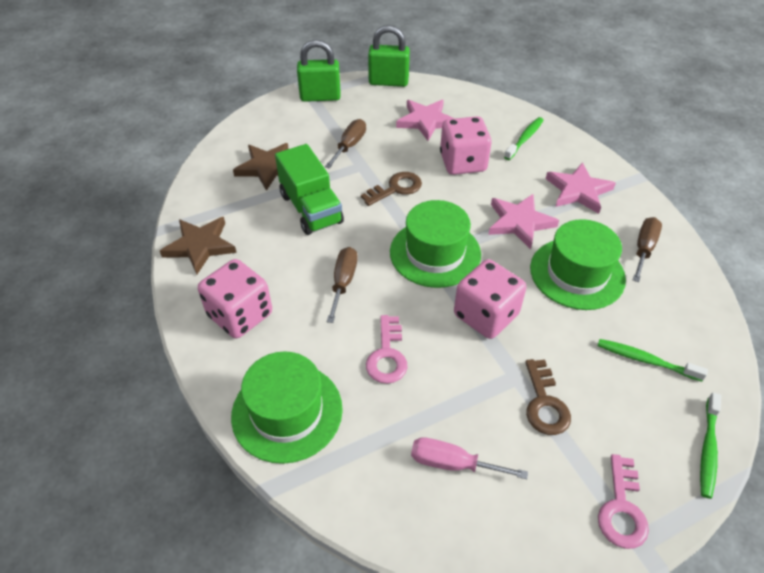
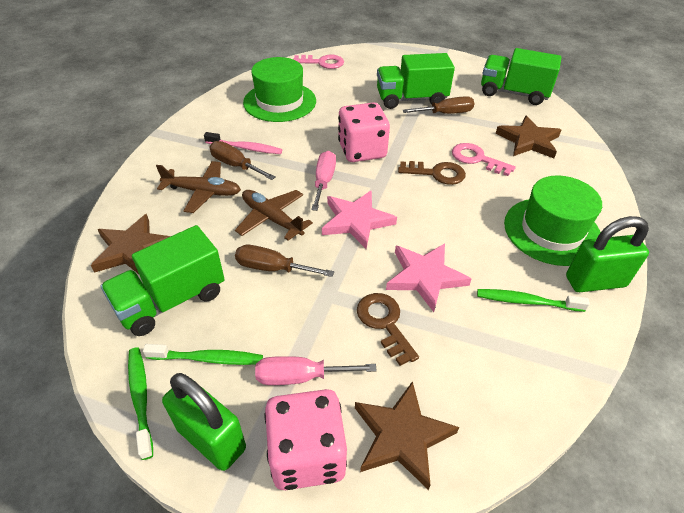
brown plane: 0 -> 2
brown star: 2 -> 3
green hat: 3 -> 2
green truck: 1 -> 3
pink dice: 3 -> 2
pink screwdriver: 1 -> 2
pink star: 3 -> 2
pink toothbrush: 0 -> 1

